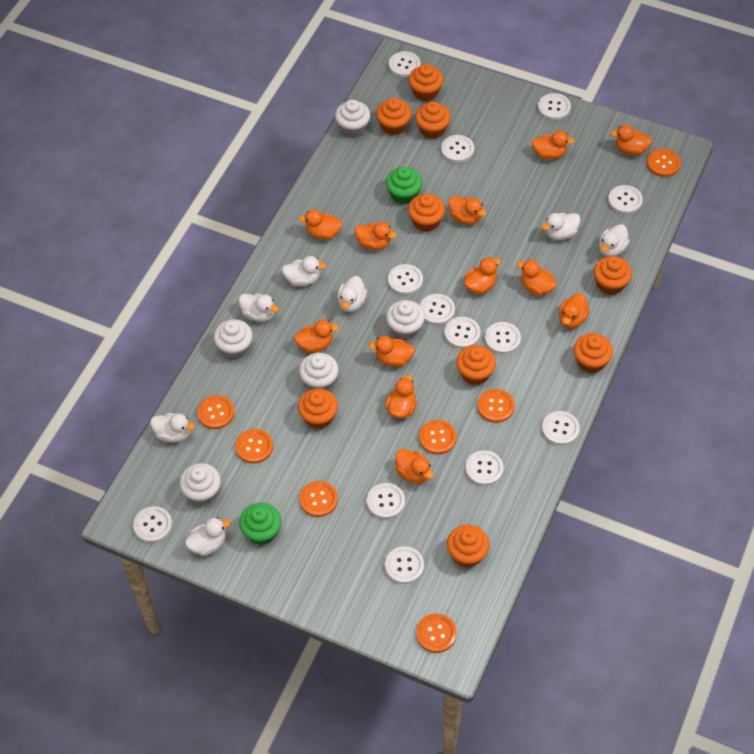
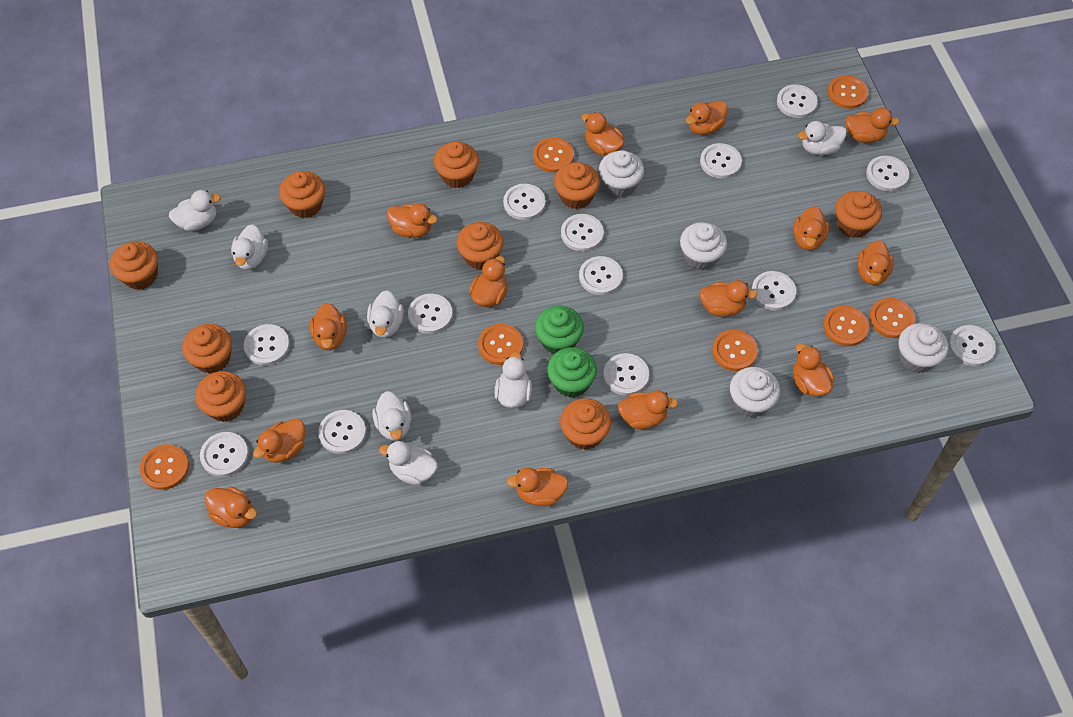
orange duck: 12 -> 14
white cupcake: 5 -> 4

